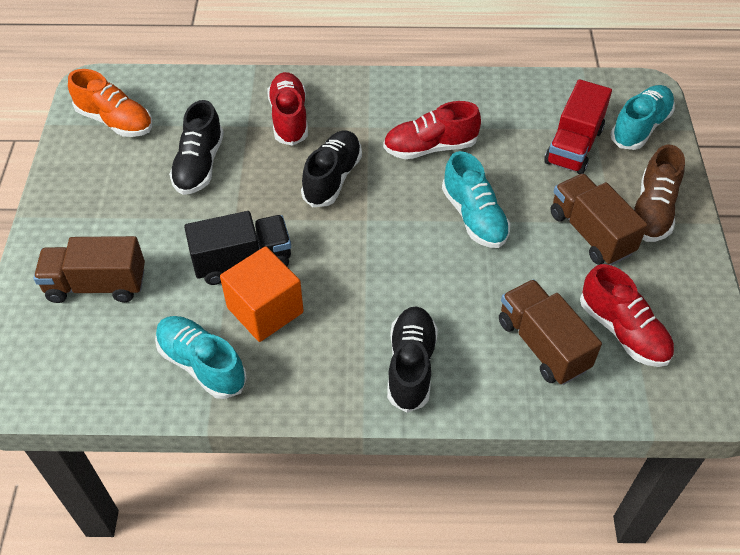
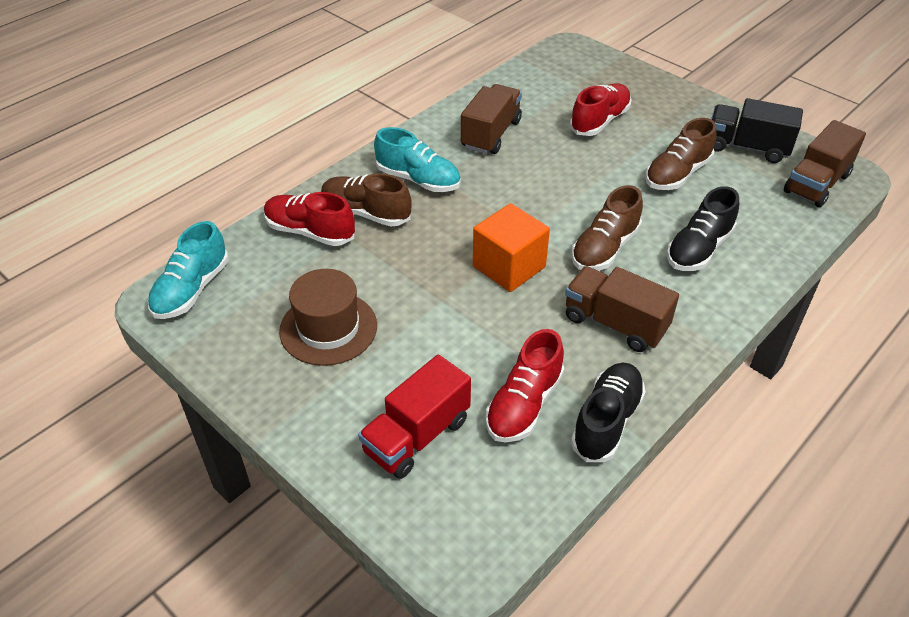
black shoe: 3 -> 2
brown hat: 0 -> 1
brown shoe: 1 -> 3
orange shoe: 1 -> 0
turquoise shoe: 3 -> 2

